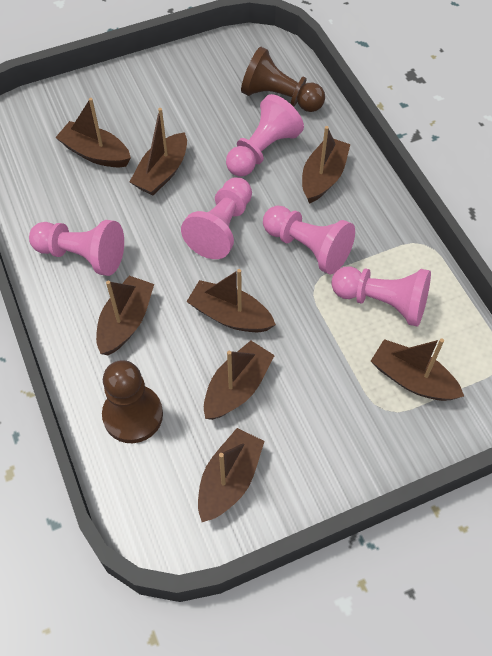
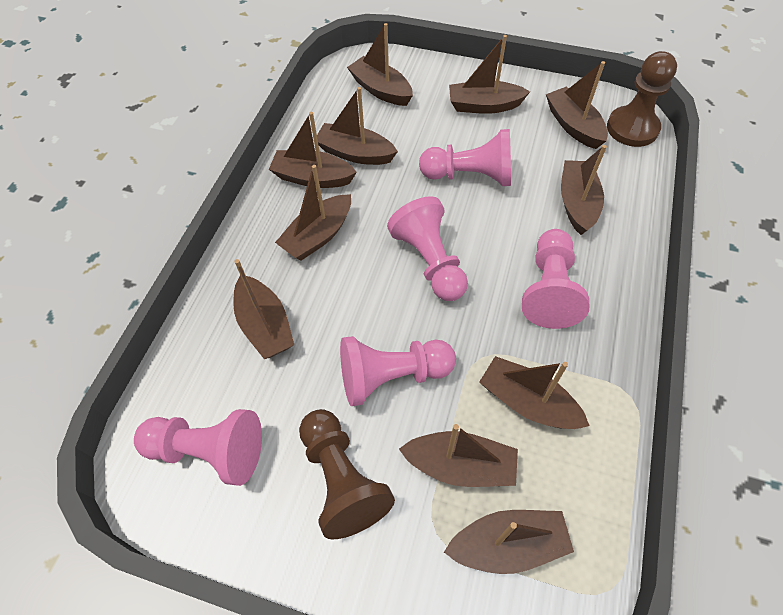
brown boat: 8 -> 11

